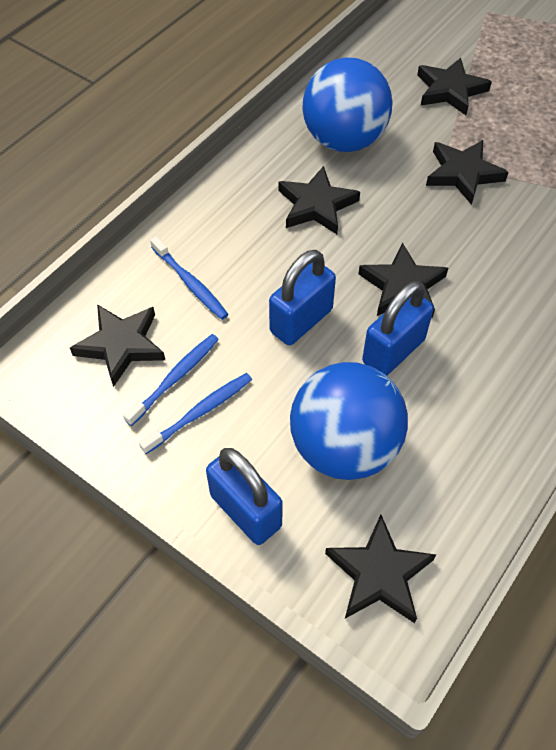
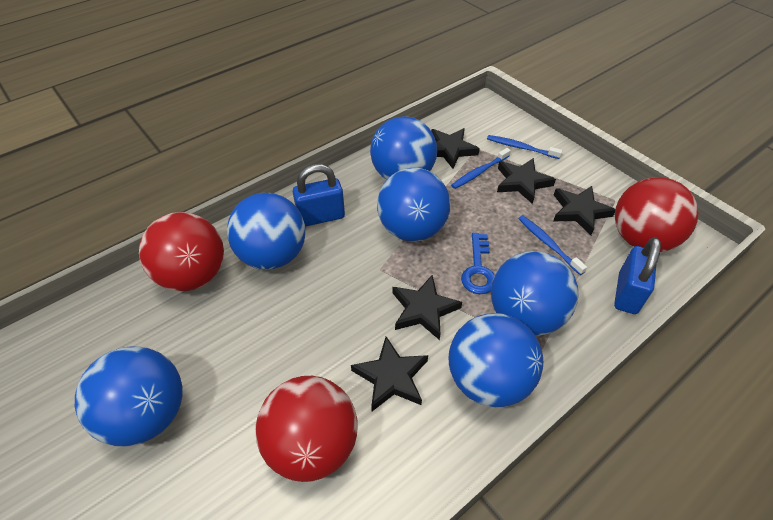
black star: 6 -> 5
blue ball: 2 -> 6
blue key: 0 -> 1
blue padlock: 3 -> 2
red ball: 0 -> 3

